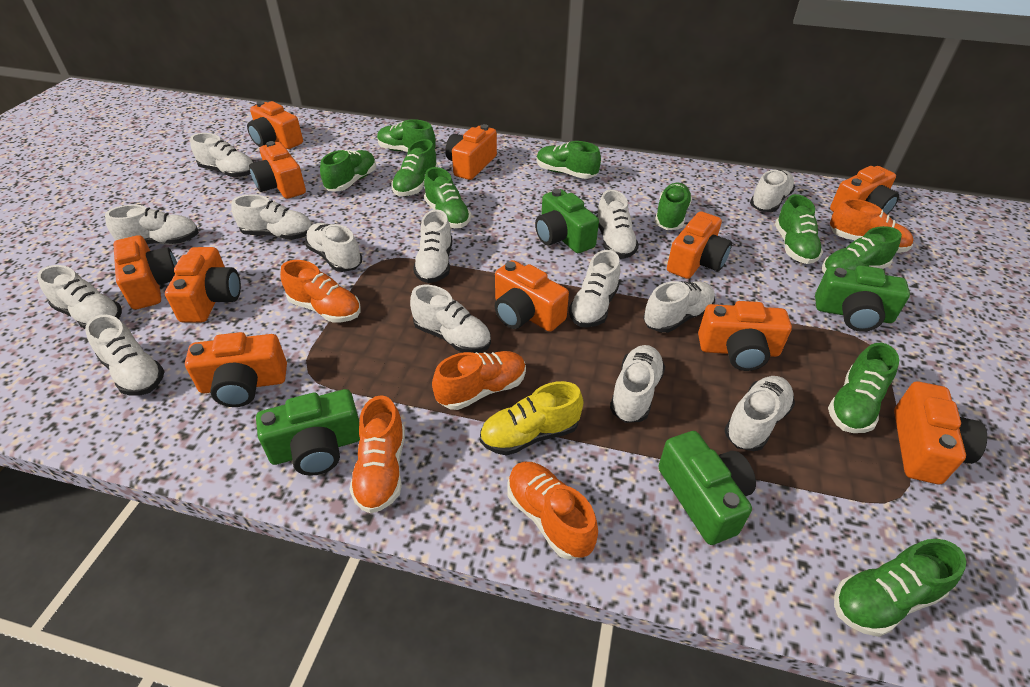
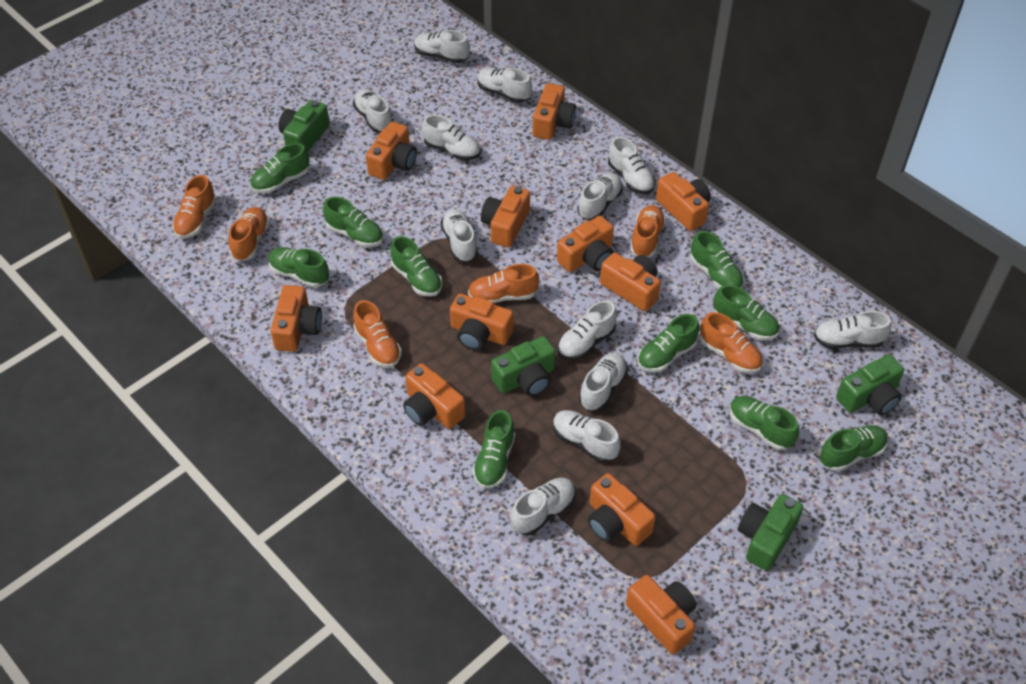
orange shoe: 5 -> 6
white shoe: 14 -> 12
yellow shoe: 1 -> 0

